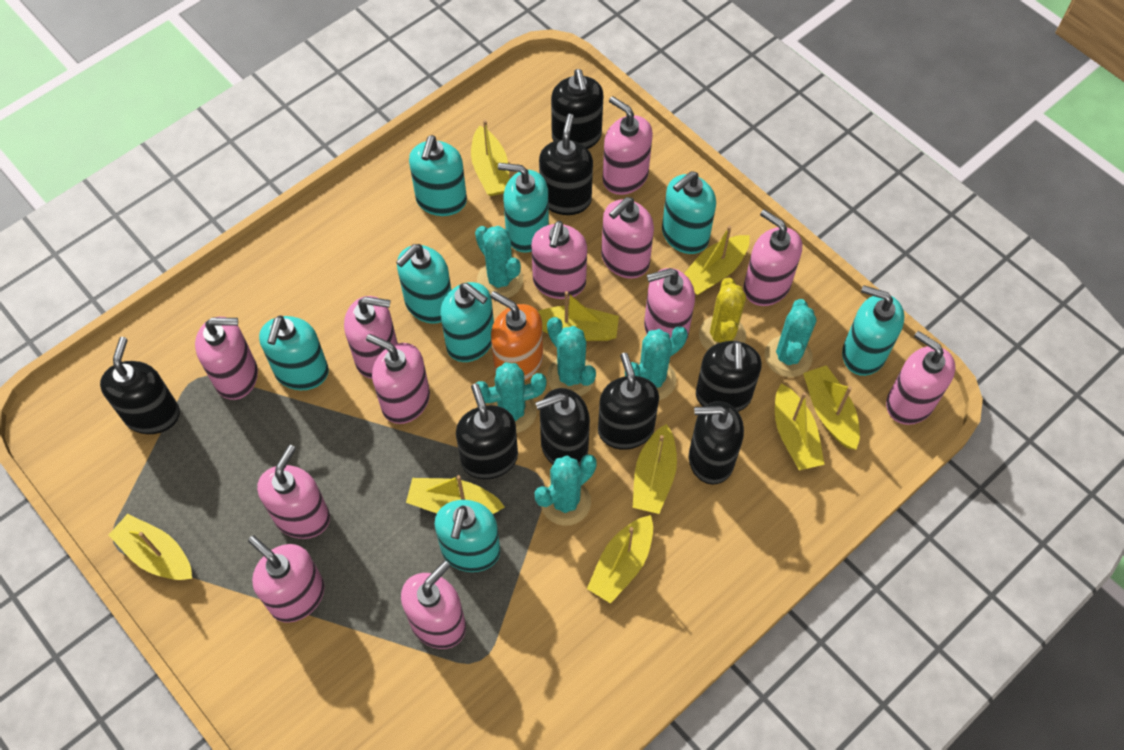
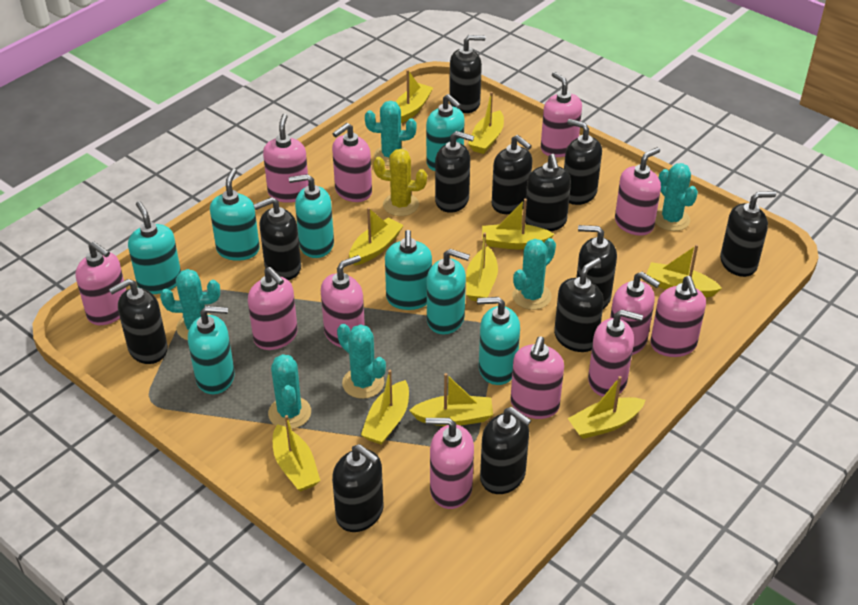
black soap dispenser: 8 -> 12
orange soap dispenser: 1 -> 0
yellow boat: 9 -> 10

